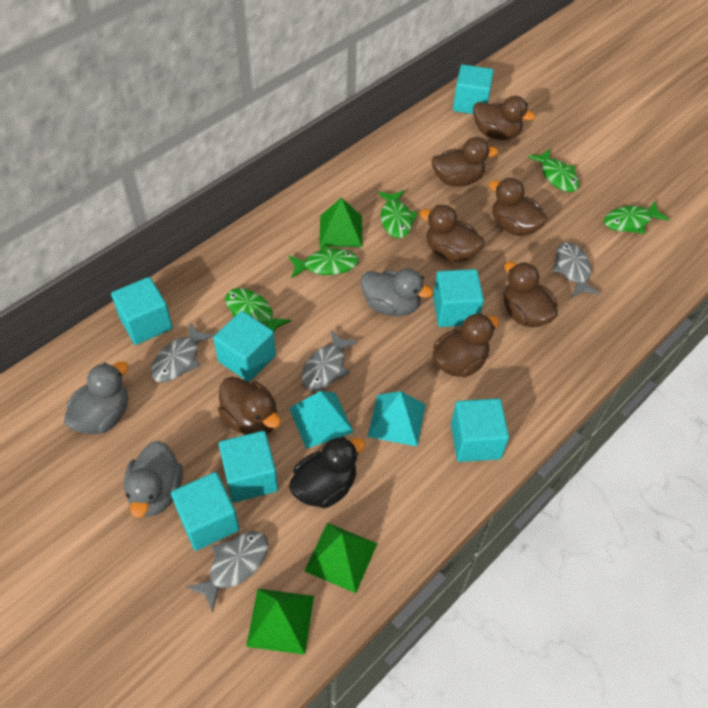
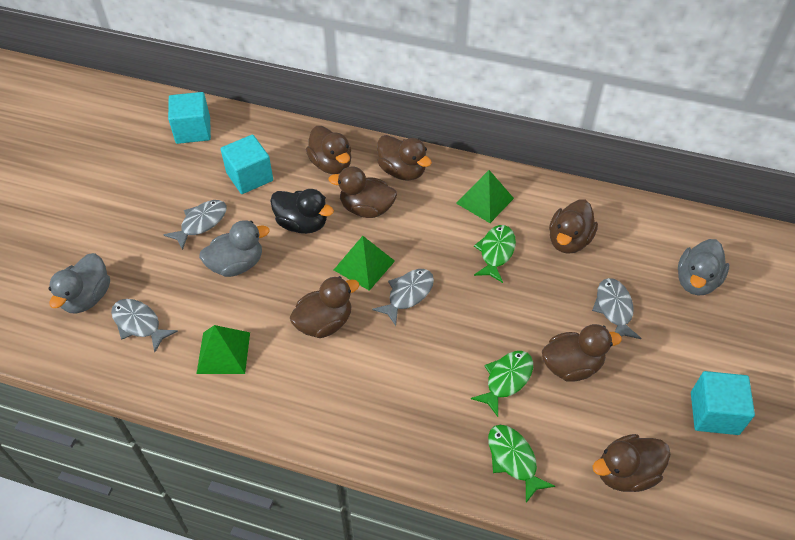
green fish: 5 -> 3
turquoise cube: 7 -> 3
turquoise pyramid: 2 -> 0

